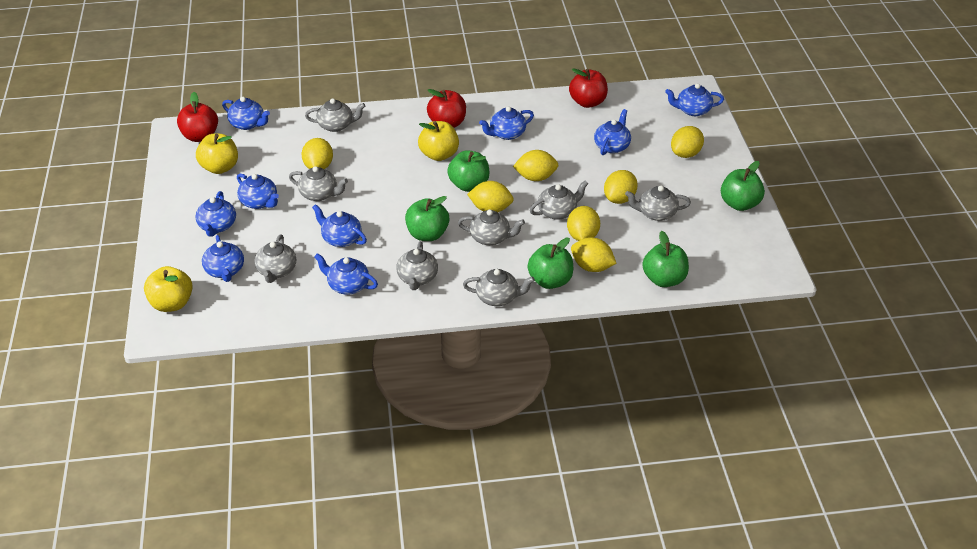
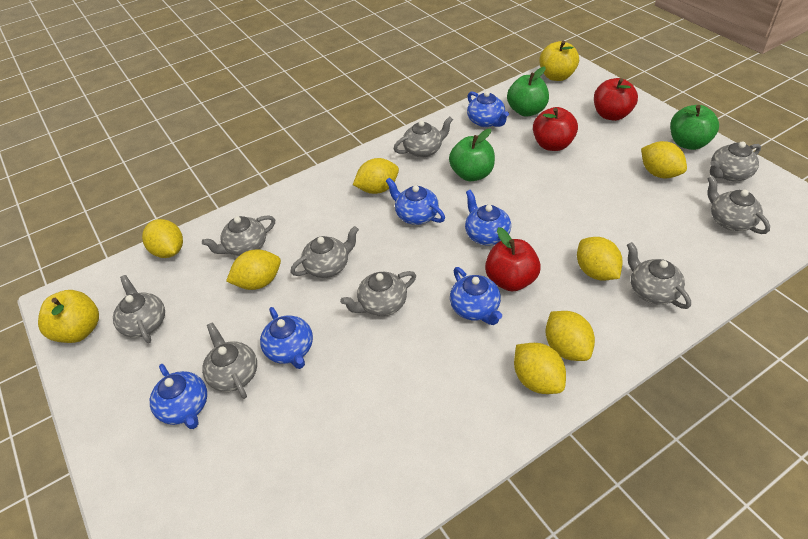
blue teapot: 9 -> 6
green apple: 5 -> 3
grey teapot: 8 -> 9
yellow apple: 3 -> 2

